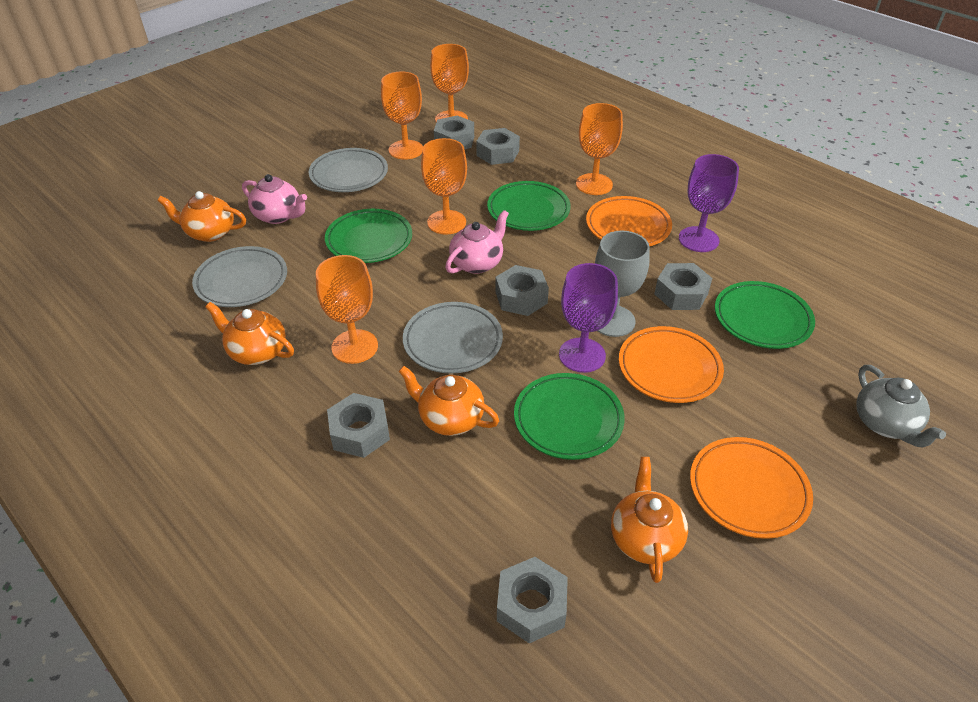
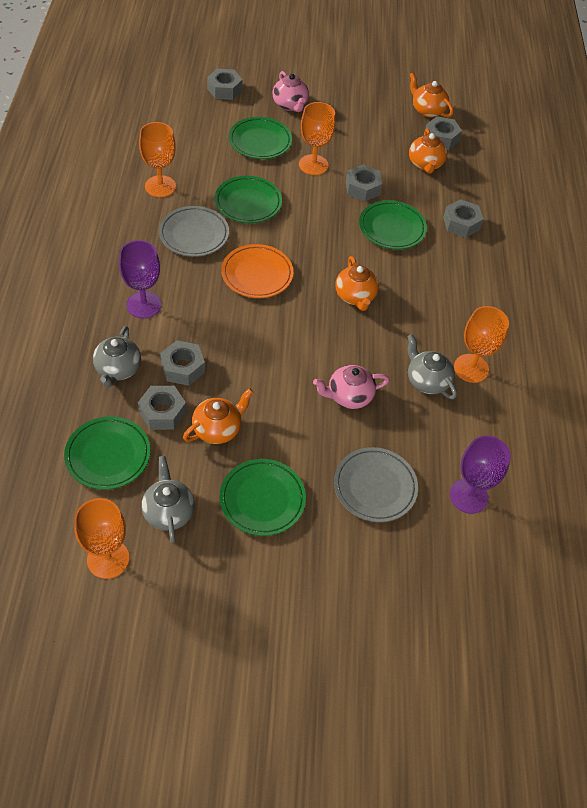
green plate: 4 -> 5
grey goblet: 1 -> 0
grey plate: 3 -> 2
grey teapot: 1 -> 3
orange goblet: 5 -> 4
orange plate: 3 -> 1

